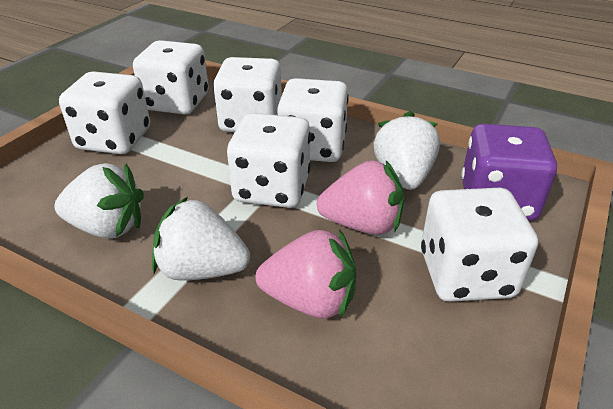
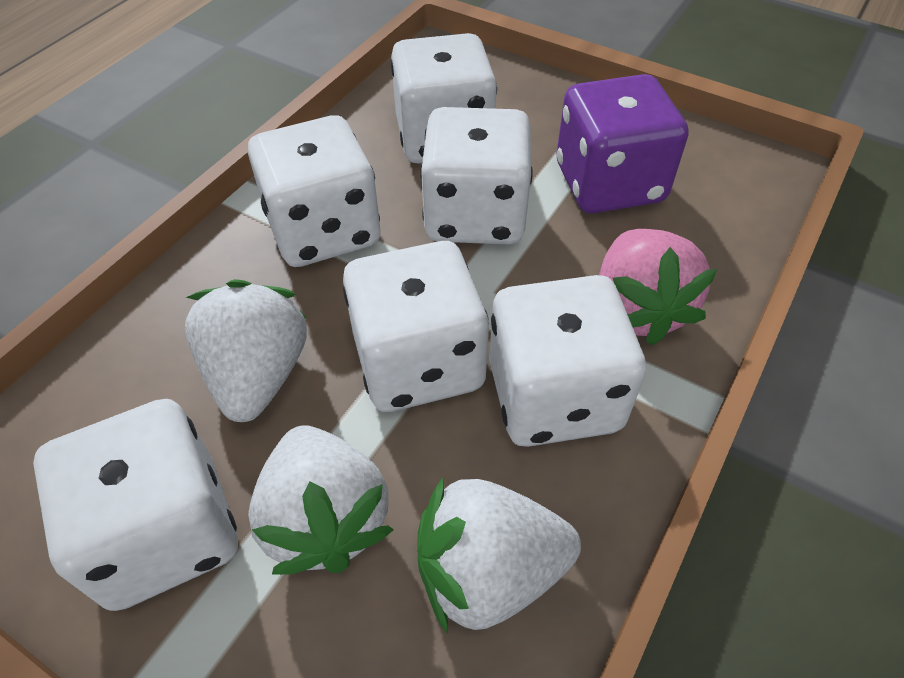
pink strawberry: 2 -> 1

